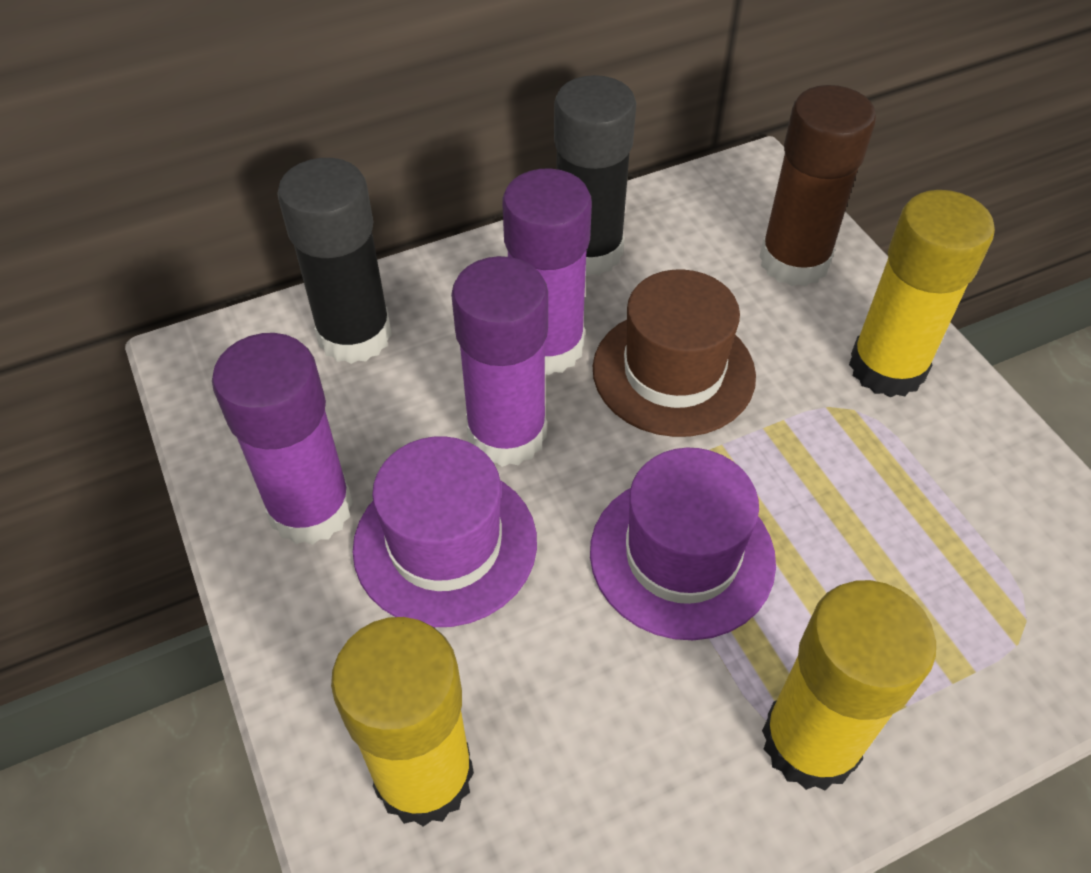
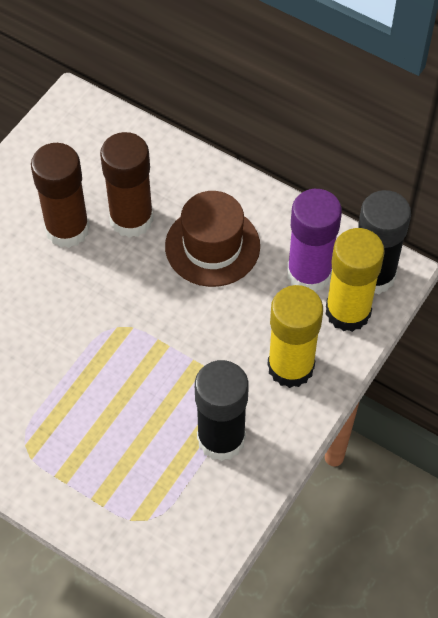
brown glue stick: 1 -> 2
purple glue stick: 3 -> 1
purple hat: 2 -> 0
yellow glue stick: 3 -> 2

